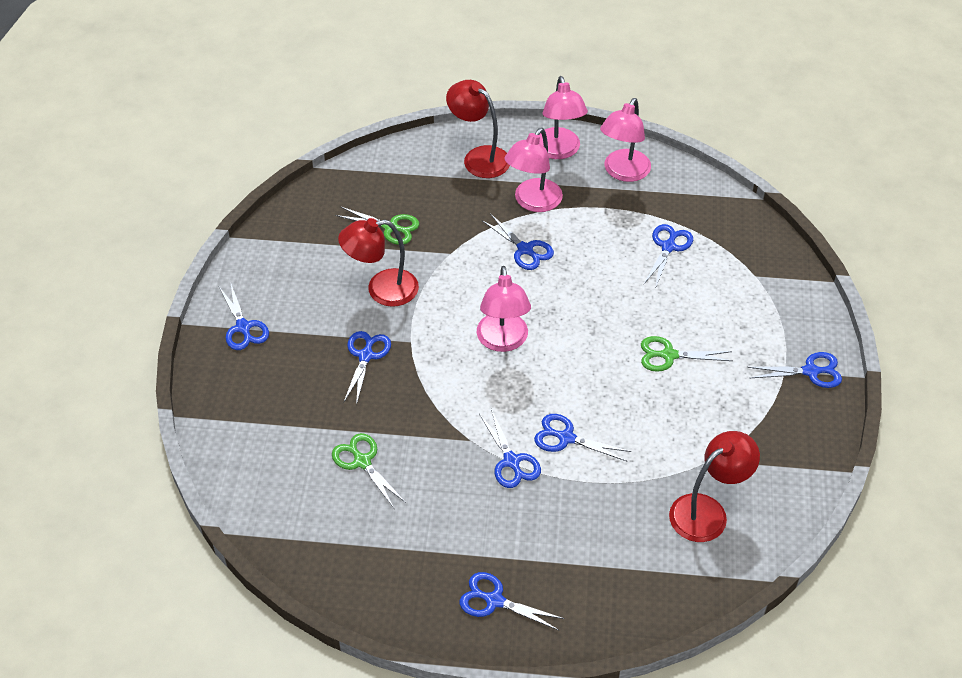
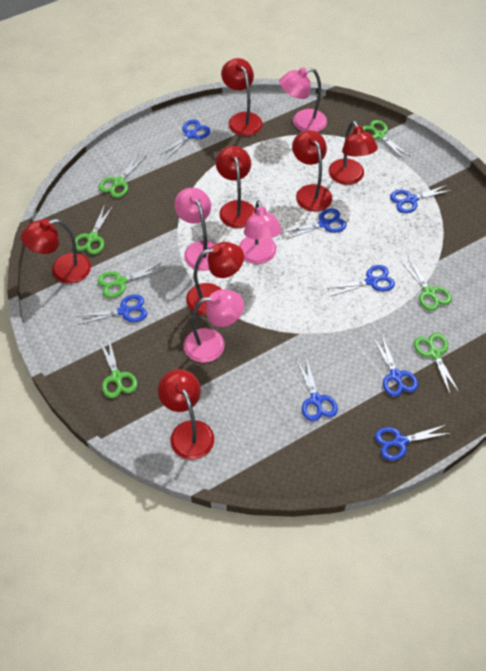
green scissors: 3 -> 7
red lamp: 3 -> 7

